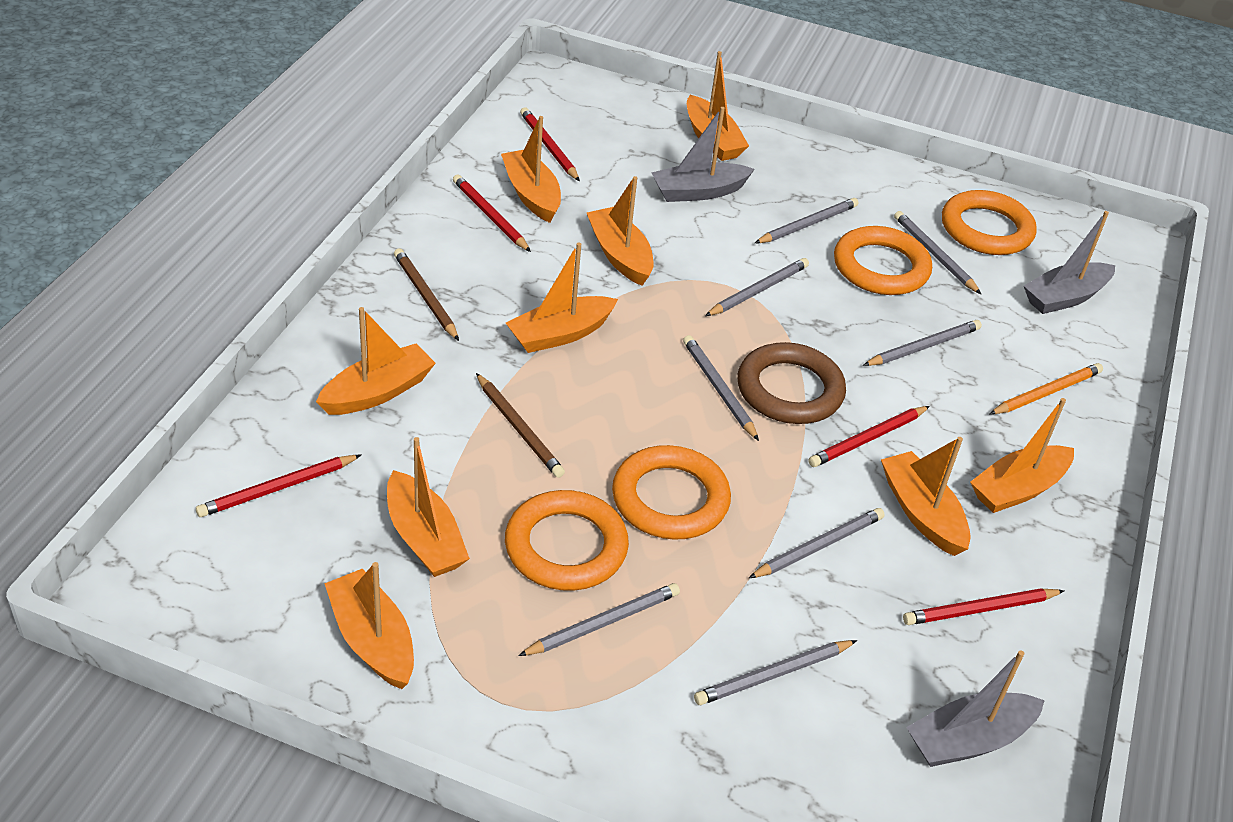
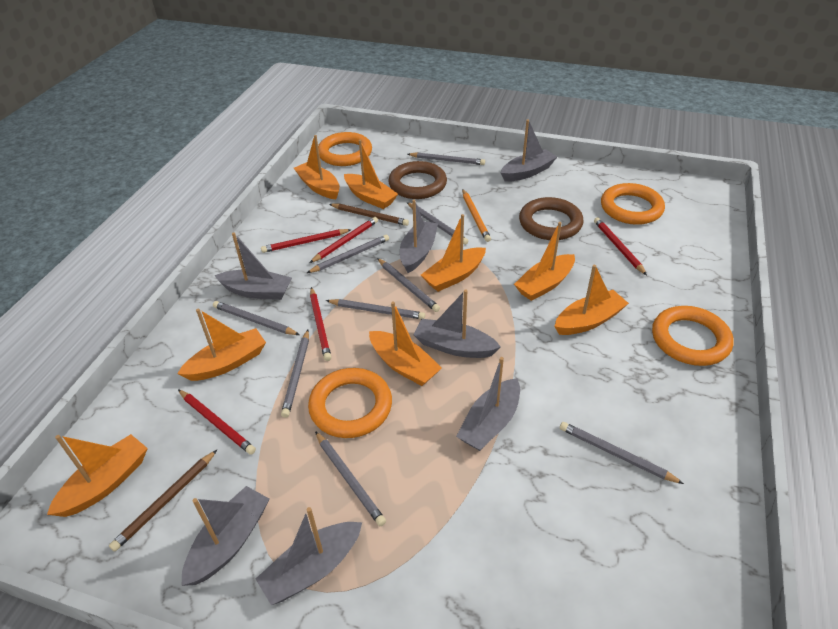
brown ring: 1 -> 2
grey boat: 3 -> 7
grey pencil: 8 -> 9
orange boat: 9 -> 8

